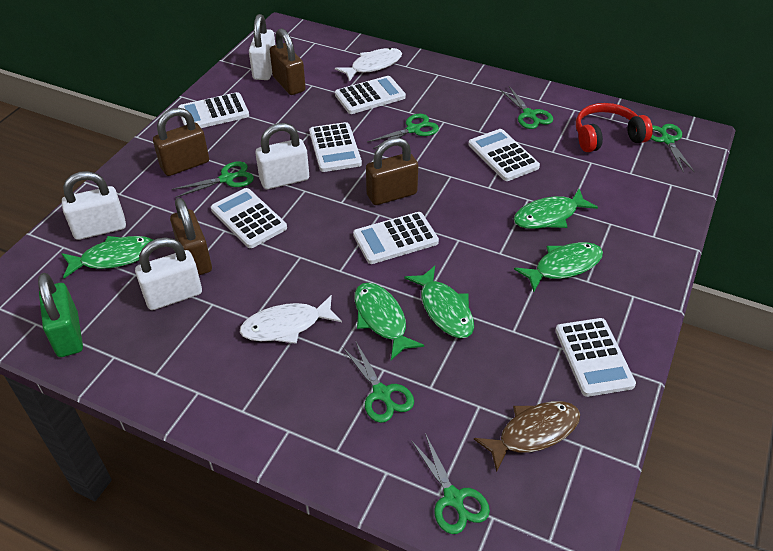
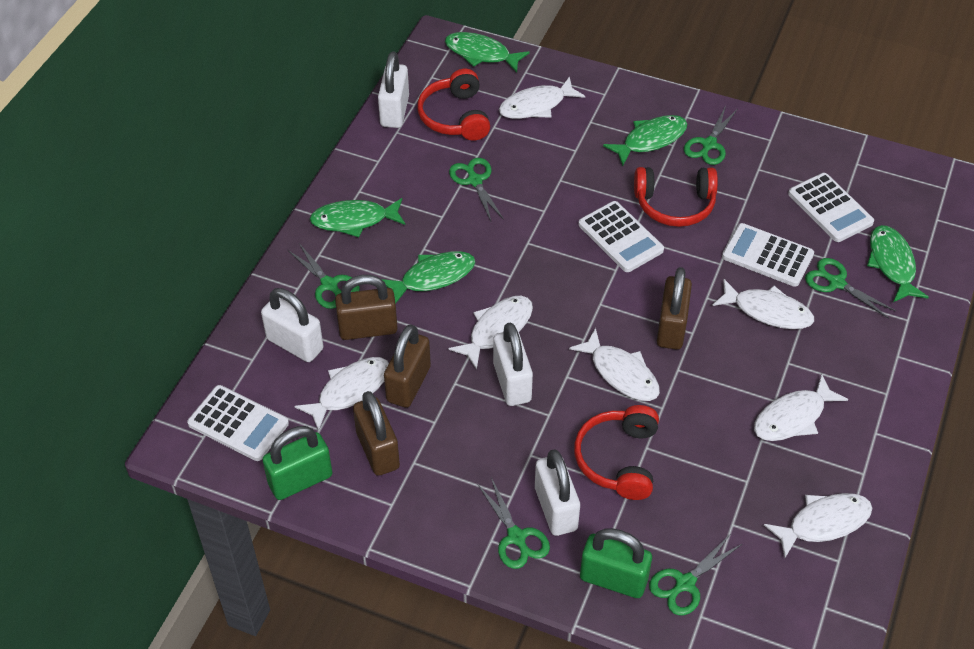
brown fish: 1 -> 0
green padlock: 1 -> 2
red headphones: 1 -> 3
white calculator: 7 -> 4
white fish: 2 -> 7

